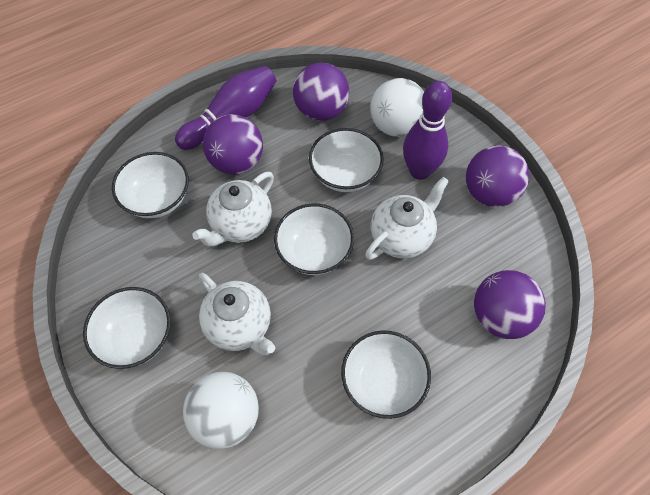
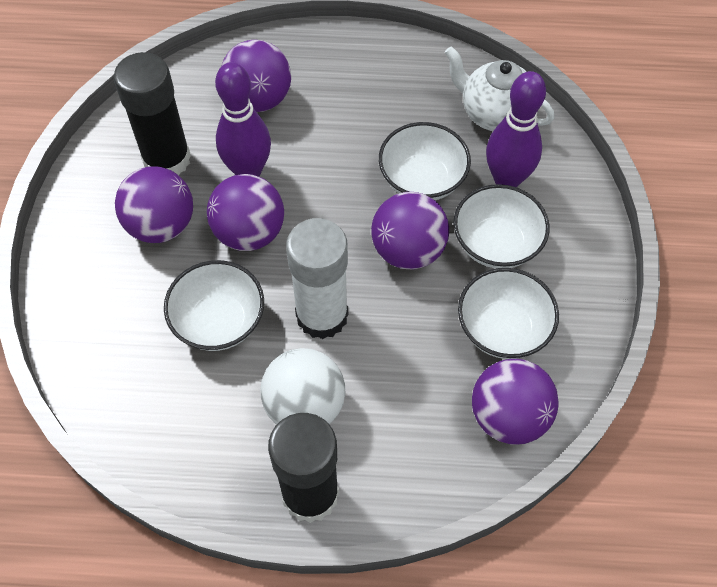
black glue stick: 0 -> 2
purple ball: 4 -> 5
white ball: 2 -> 1
white bowl: 5 -> 4
white glue stick: 0 -> 1
white teapot: 3 -> 1

